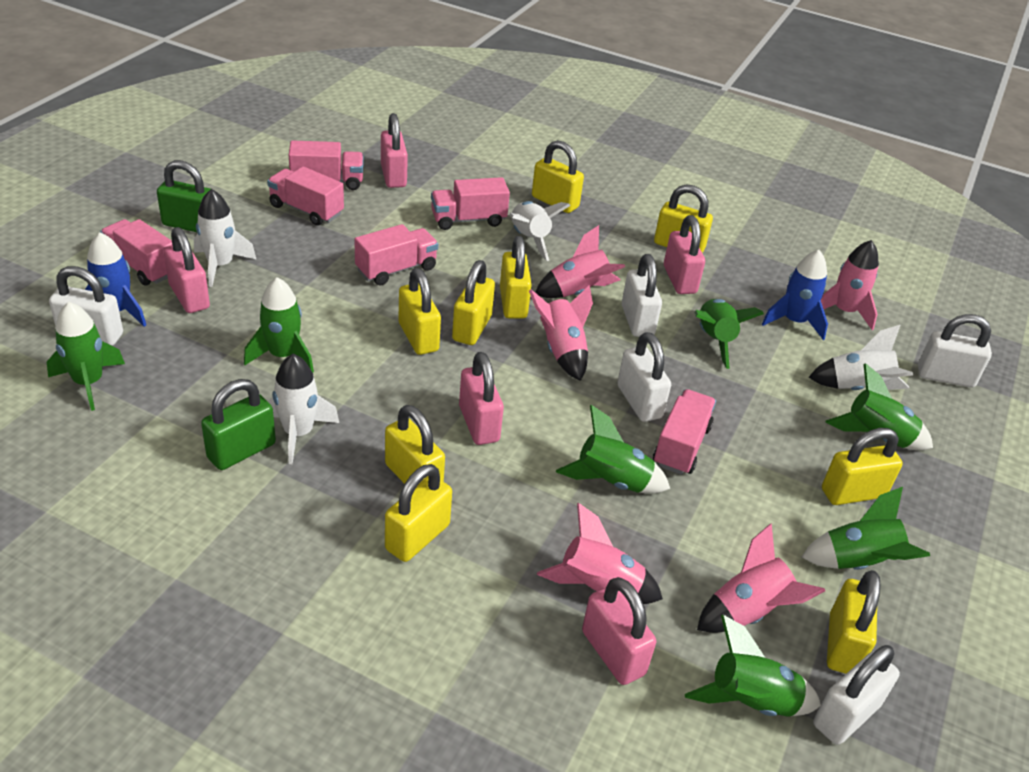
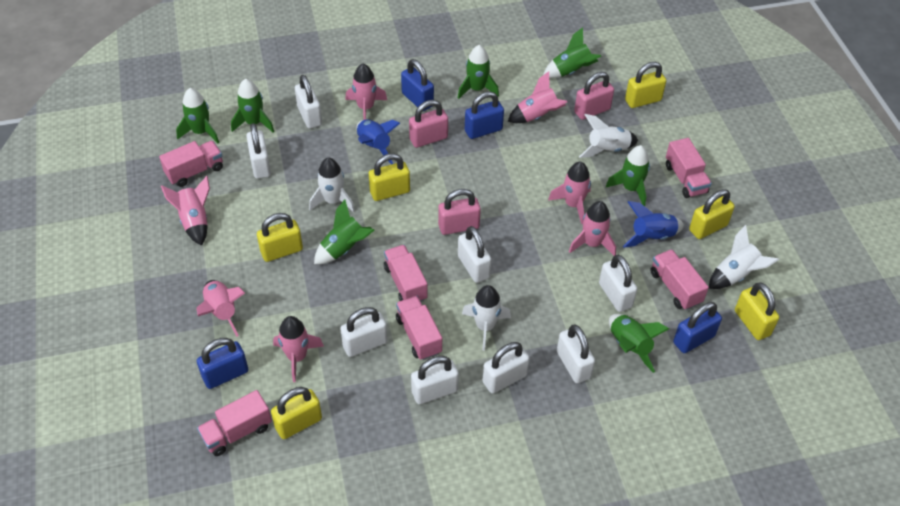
blue padlock: 0 -> 4
green padlock: 2 -> 0
pink padlock: 5 -> 3
pink rocket: 5 -> 7
white padlock: 5 -> 8
yellow padlock: 9 -> 6

